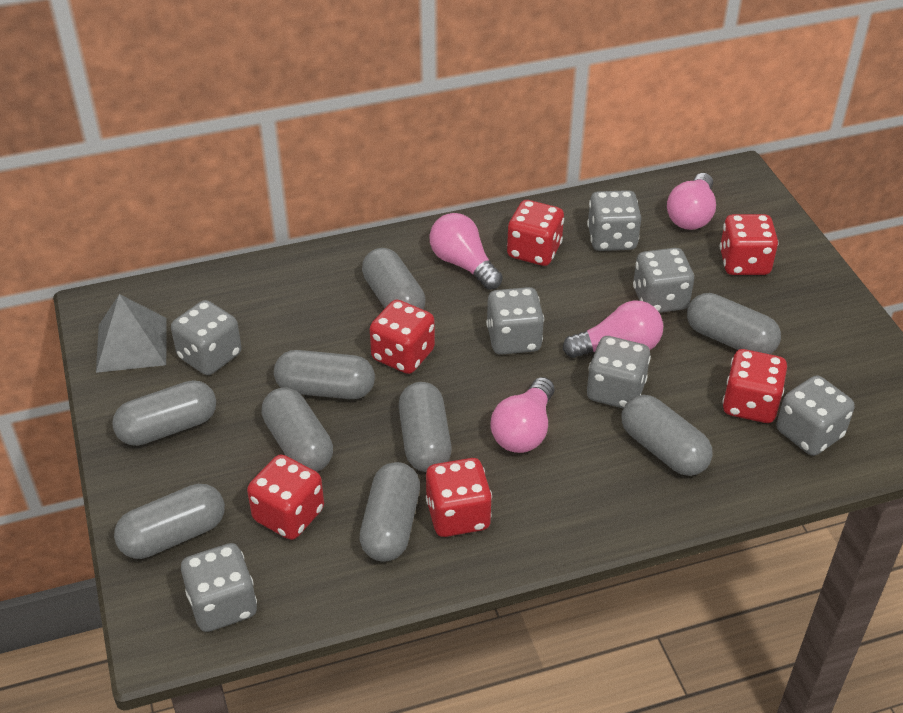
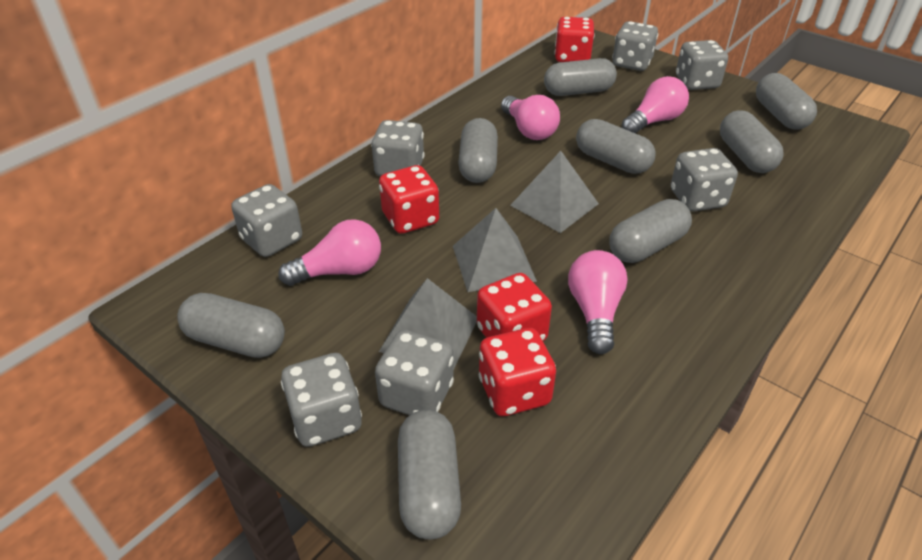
grey capsule: 9 -> 8
grey pyramid: 1 -> 3
red dice: 6 -> 4

